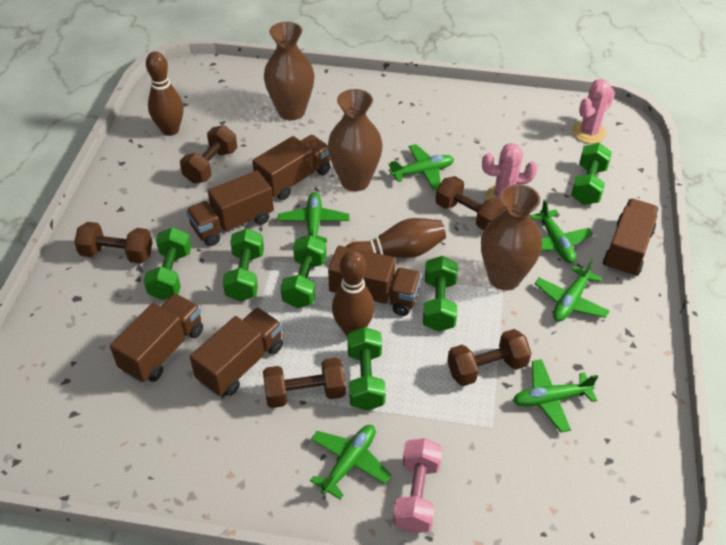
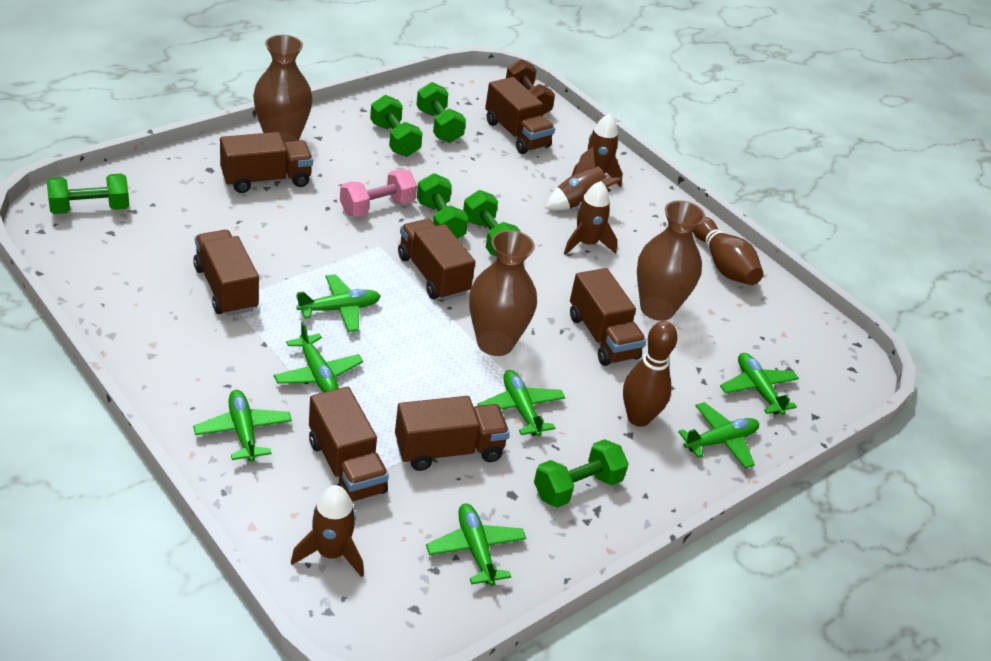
brown bowling pin: 3 -> 2
brown dumbbell: 5 -> 1
brown rocket: 0 -> 4
brown truck: 6 -> 7
green plane: 6 -> 7
pink cactus: 2 -> 0

